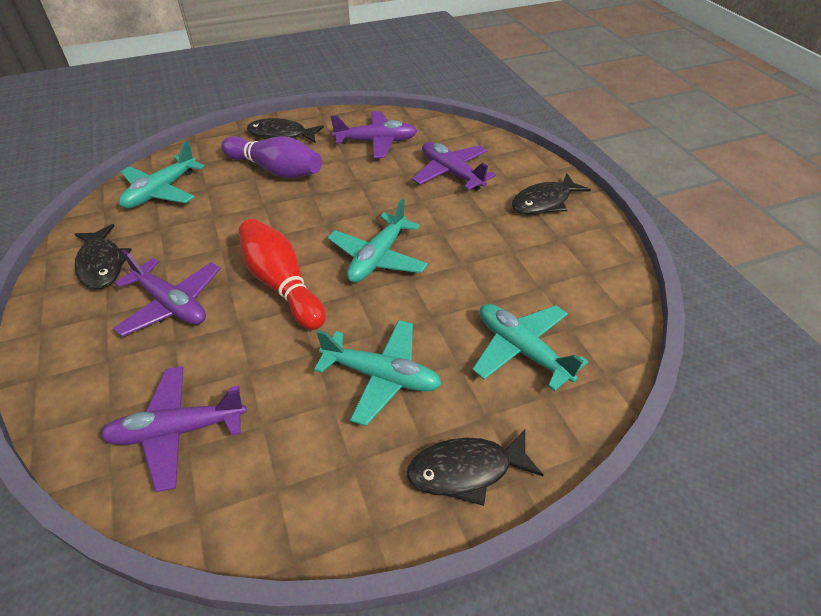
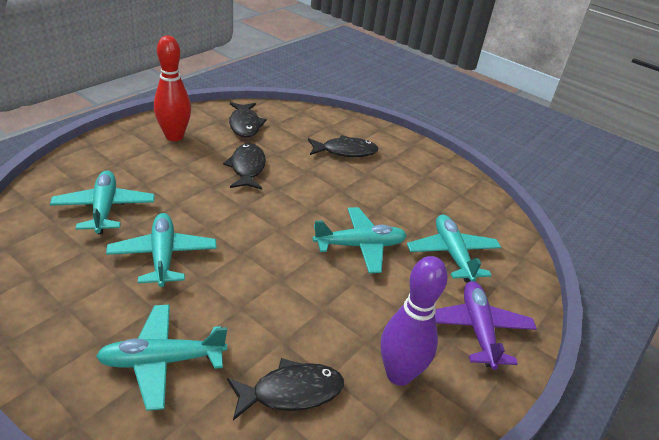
purple plane: 4 -> 1
turquoise plane: 4 -> 5

